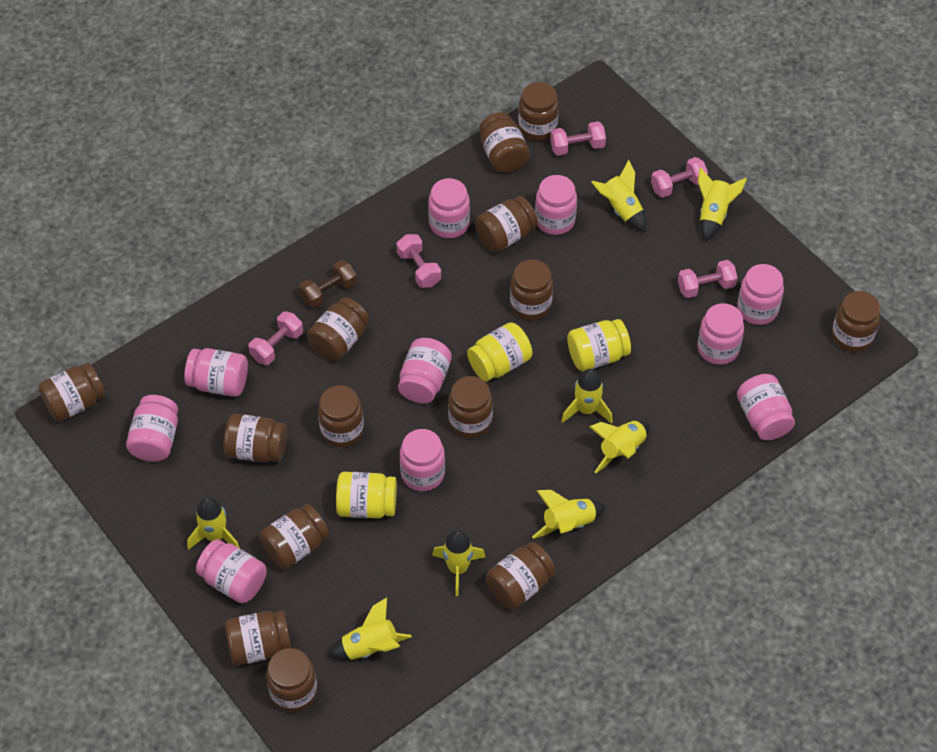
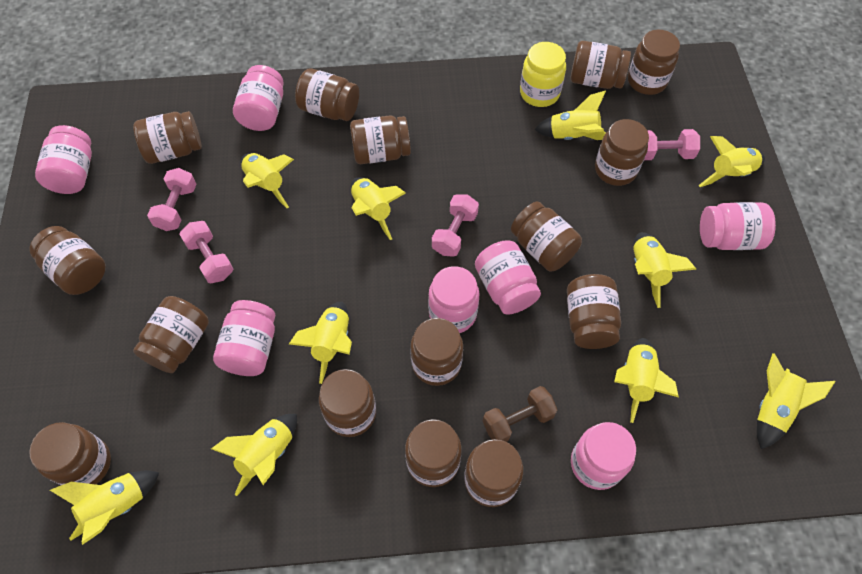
brown jar: 14 -> 15
pink dumbbell: 5 -> 4
pink jar: 10 -> 7
yellow jar: 3 -> 1
yellow rocket: 8 -> 10

